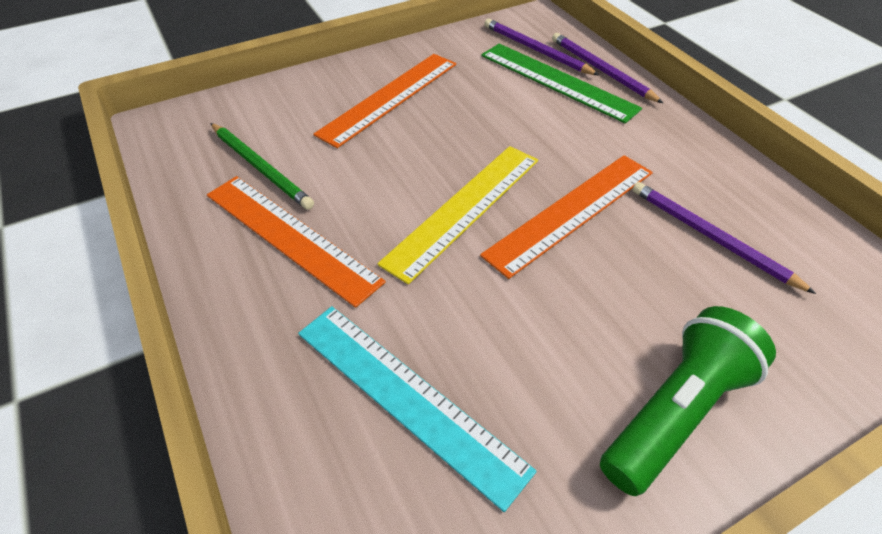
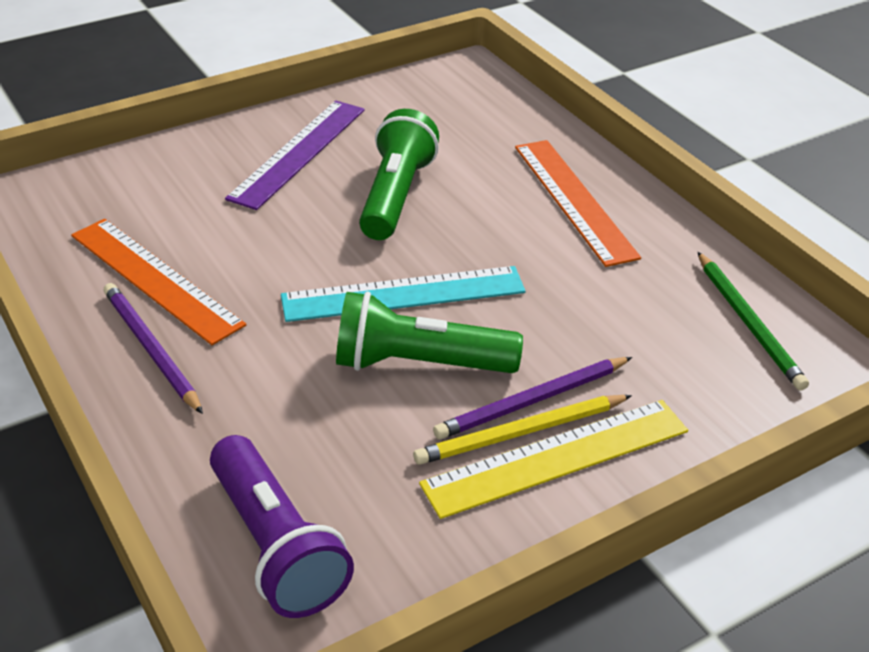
green flashlight: 1 -> 2
green ruler: 1 -> 0
orange ruler: 3 -> 2
purple flashlight: 0 -> 1
purple pencil: 3 -> 2
purple ruler: 0 -> 1
yellow pencil: 0 -> 1

